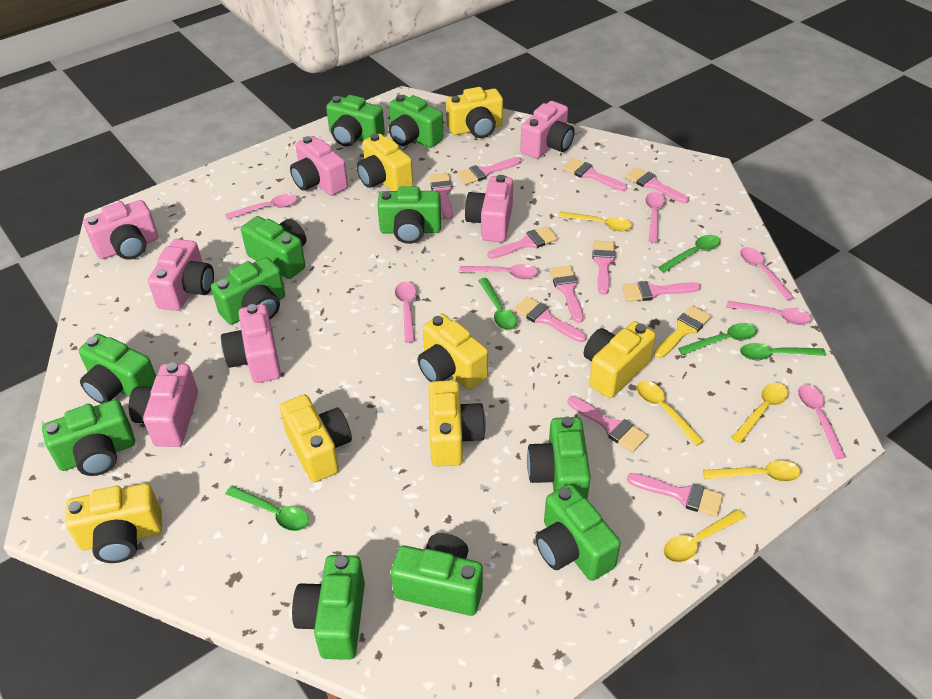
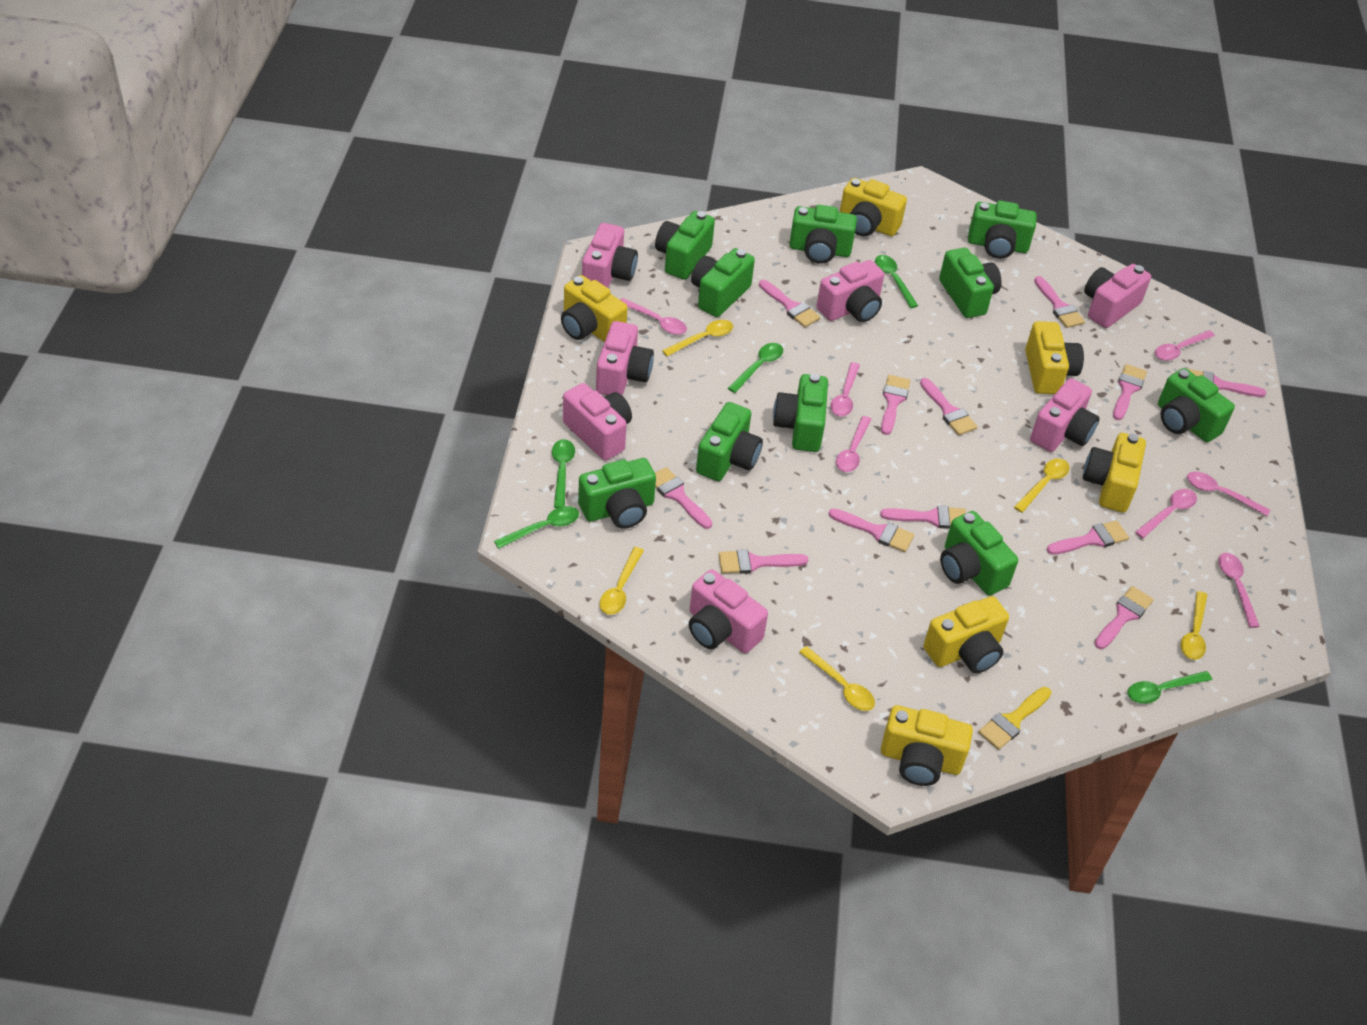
green camera: 11 -> 10
pink brush: 11 -> 12
yellow camera: 7 -> 6

